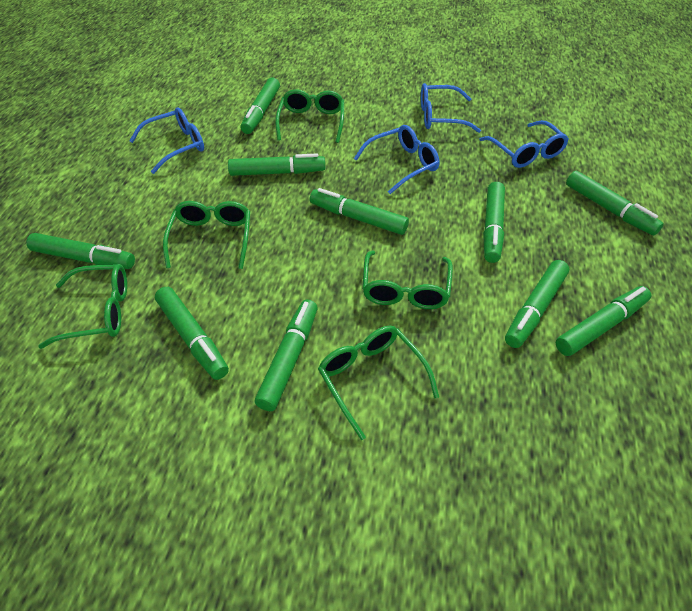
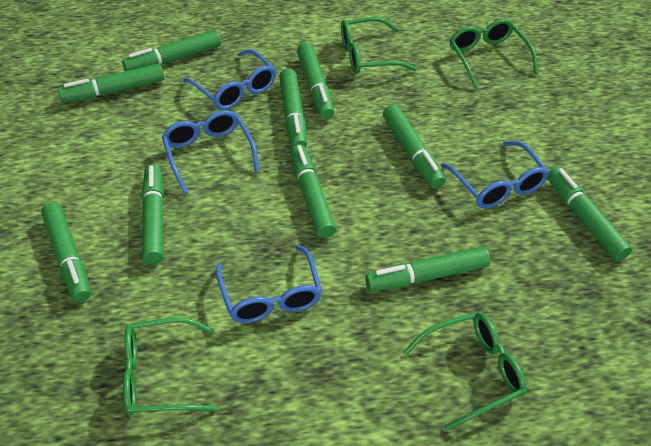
green glasses: 5 -> 4

